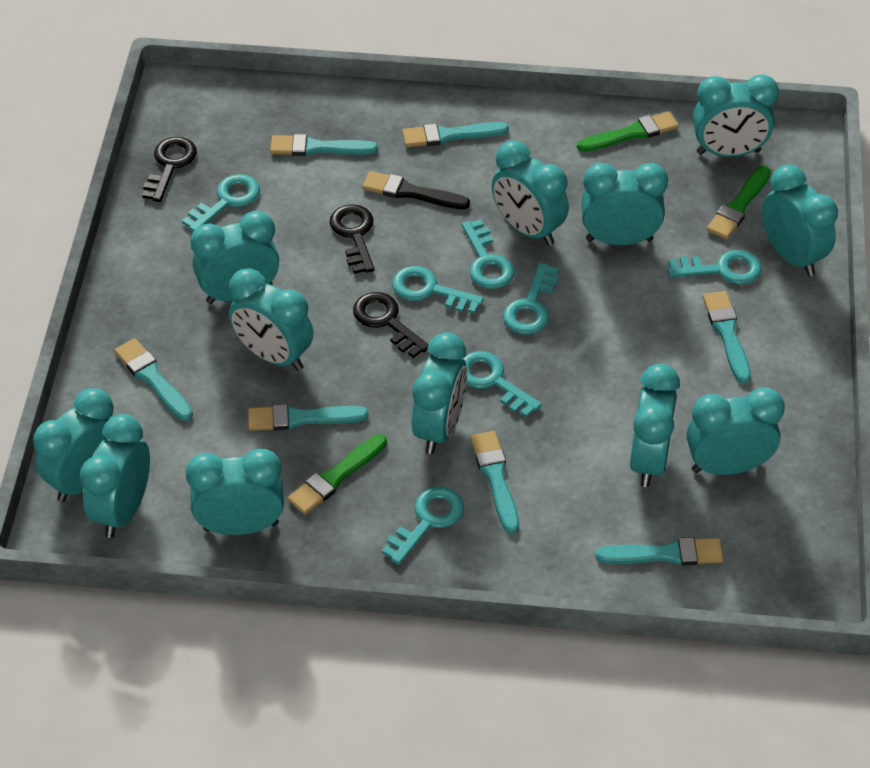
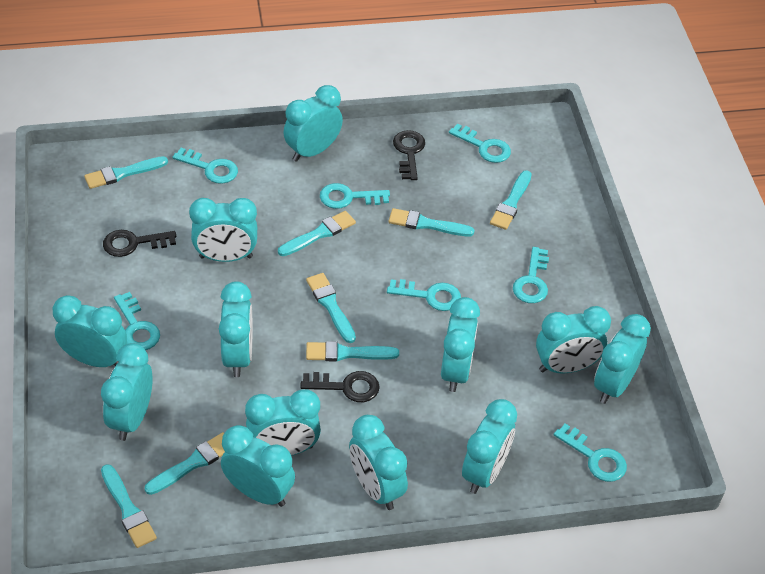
black brush: 1 -> 0
green brush: 3 -> 0
turquoise brush: 7 -> 8

